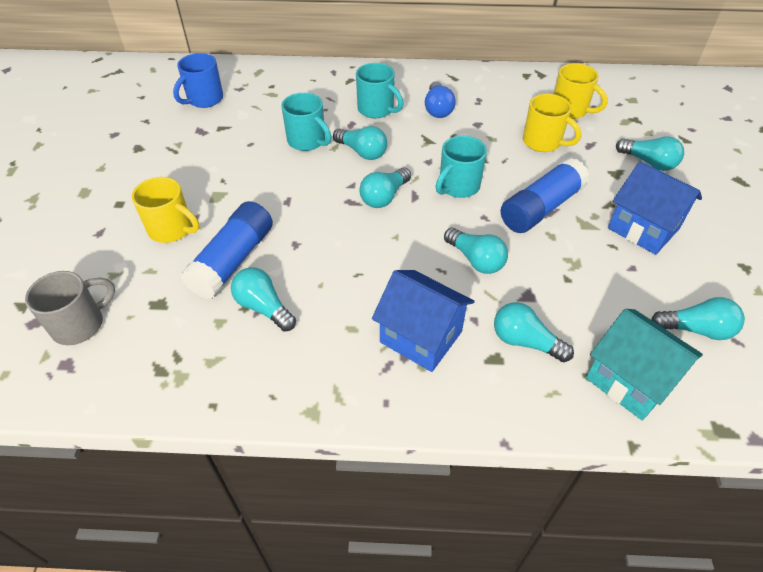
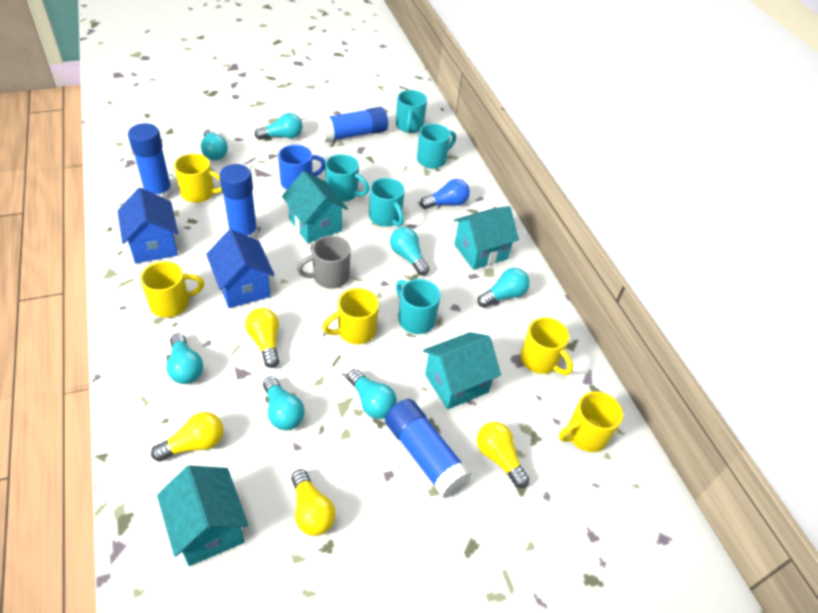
blue glue stick: 2 -> 4
turquoise house: 1 -> 4
turquoise mug: 3 -> 5
yellow light bulb: 0 -> 4
yellow mug: 3 -> 5

